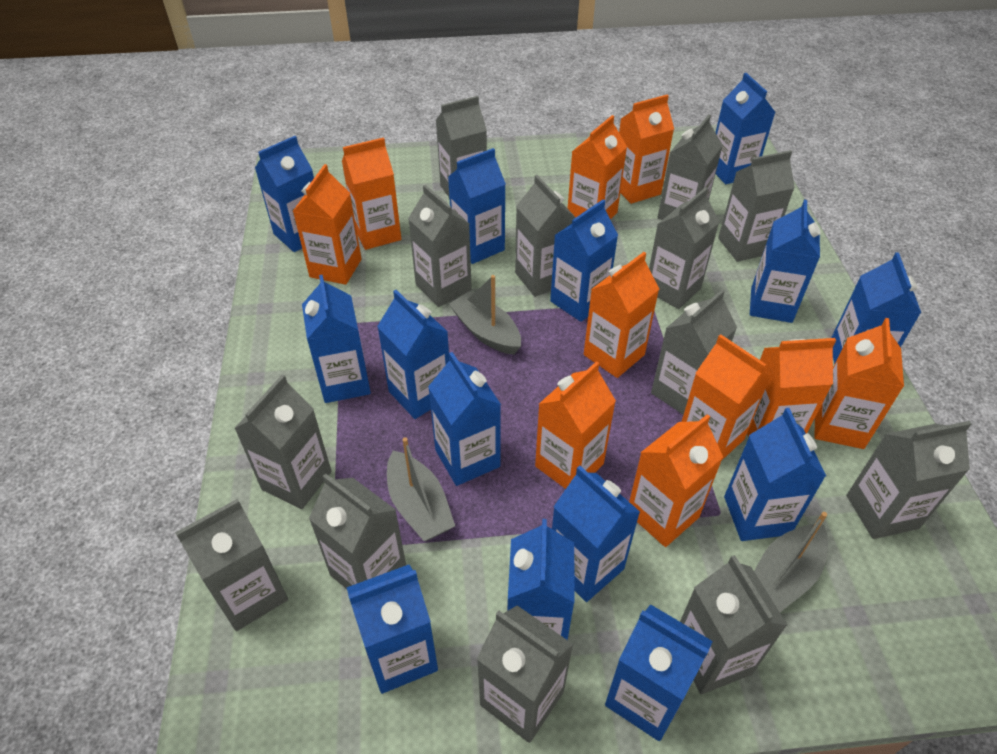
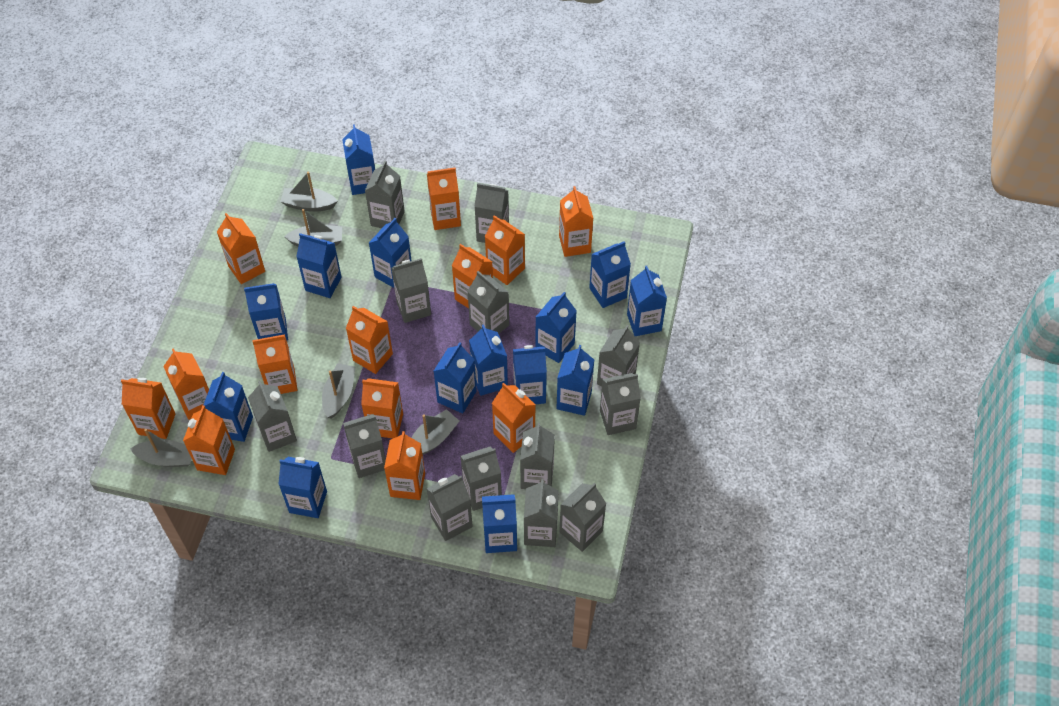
grey boat: 3 -> 5
orange carton: 10 -> 13

